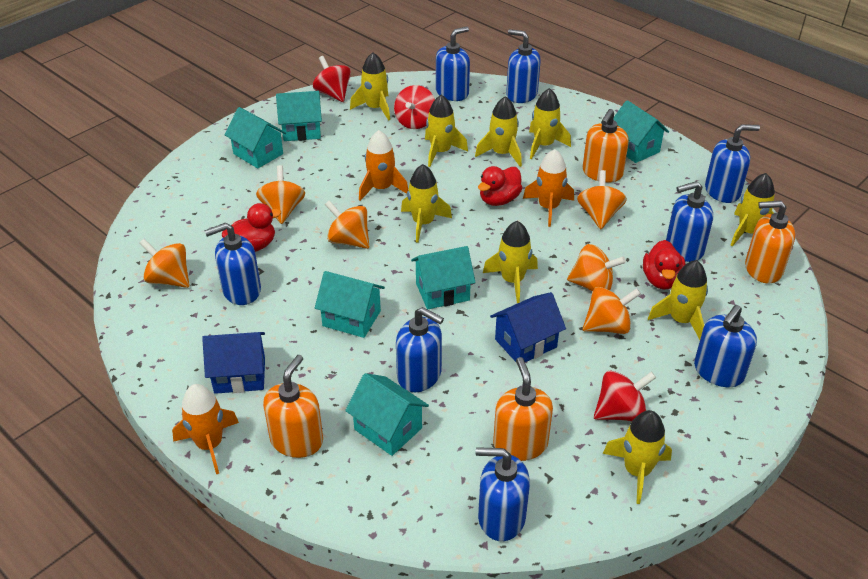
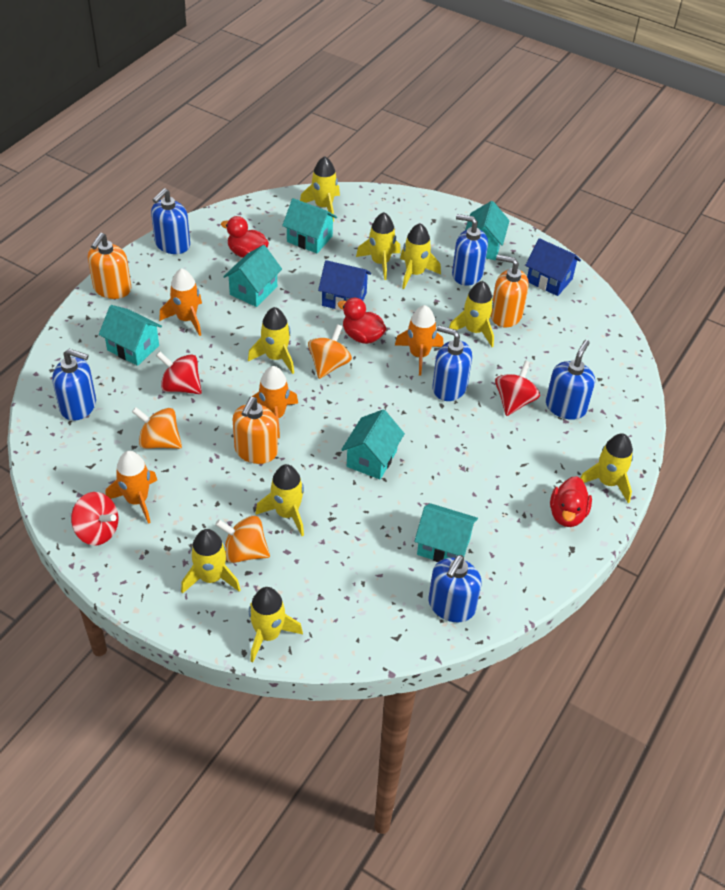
blue soap dispenser: 8 -> 6
orange rocket: 3 -> 4
orange soap dispenser: 4 -> 3
orange spinning top: 6 -> 3

